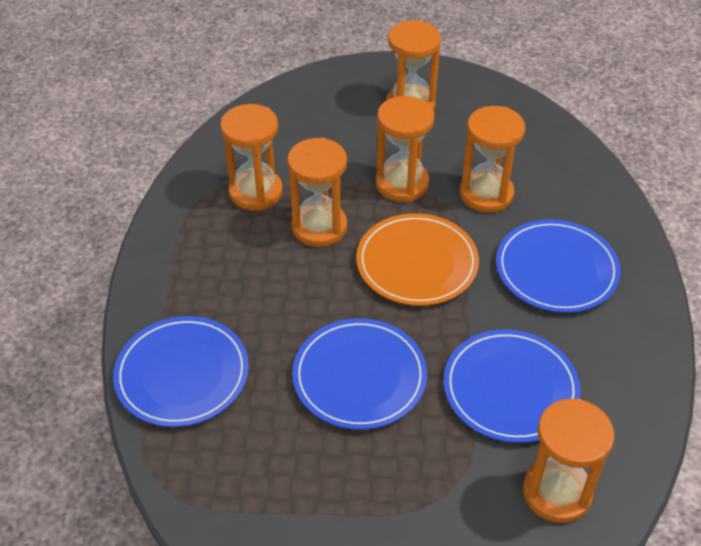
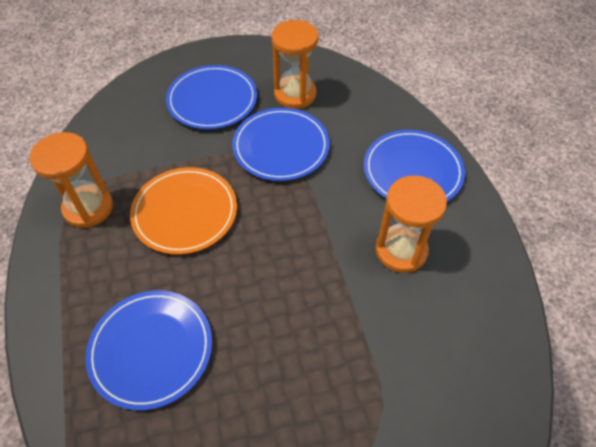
orange hourglass: 6 -> 3

